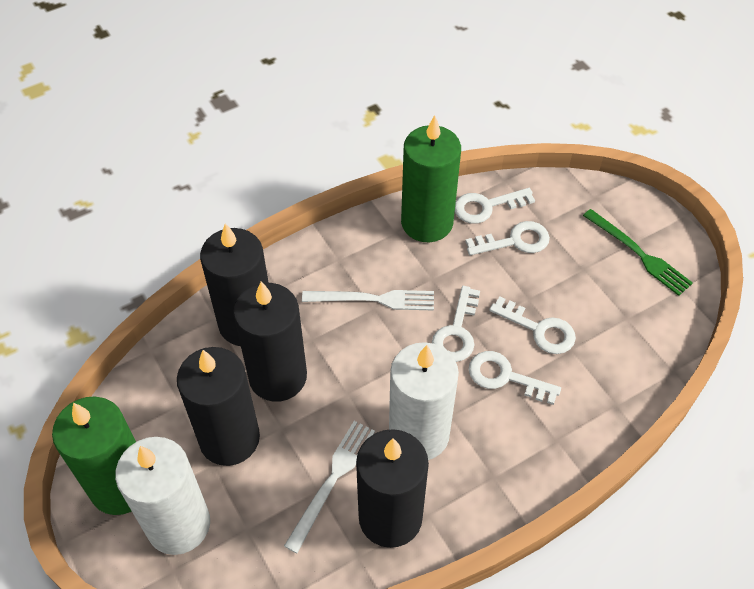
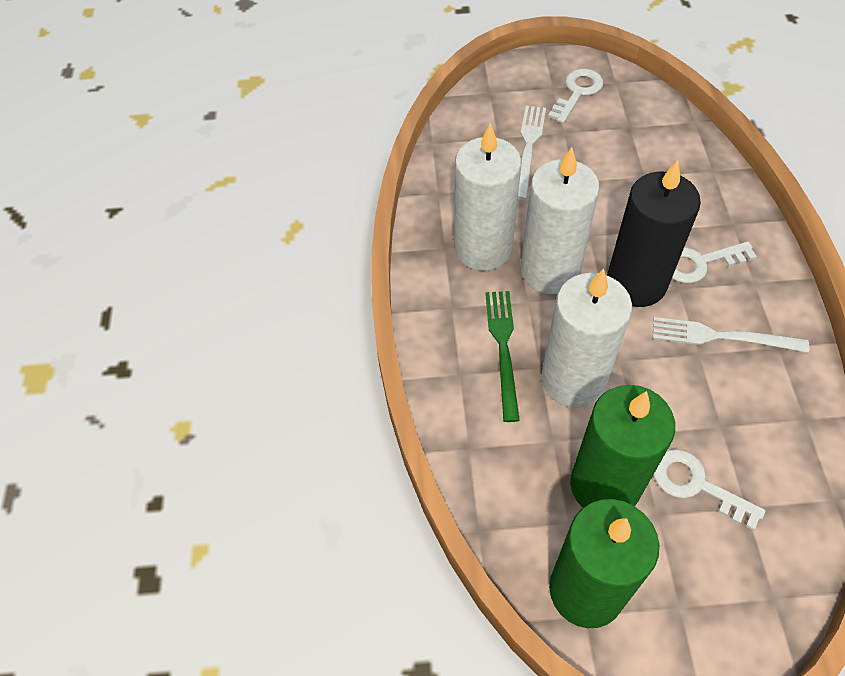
black candle: 4 -> 1
white candle: 2 -> 3
white key: 5 -> 3

